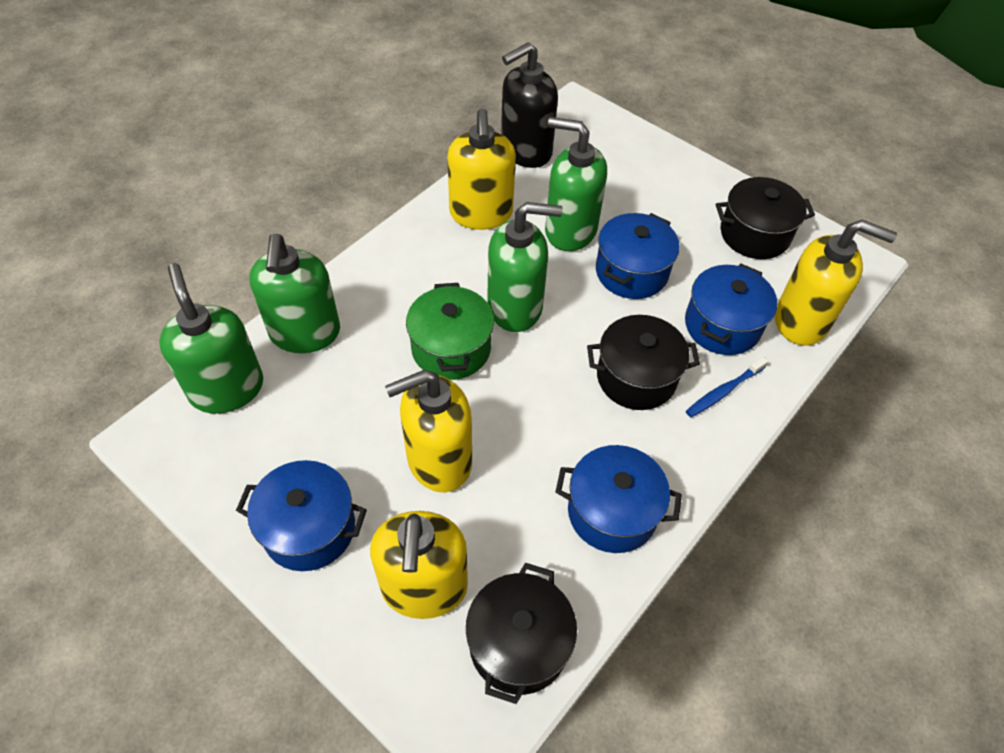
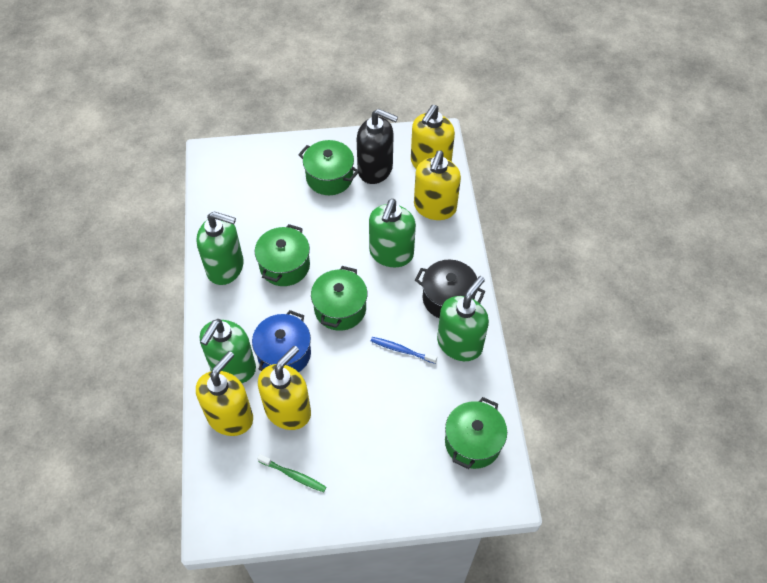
black pot: 3 -> 1
blue pot: 4 -> 1
green pot: 1 -> 4
green toothbrush: 0 -> 1

